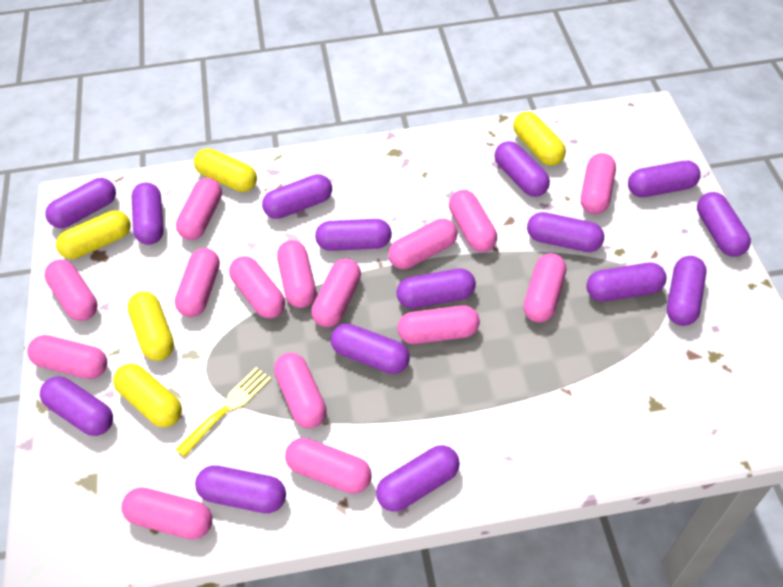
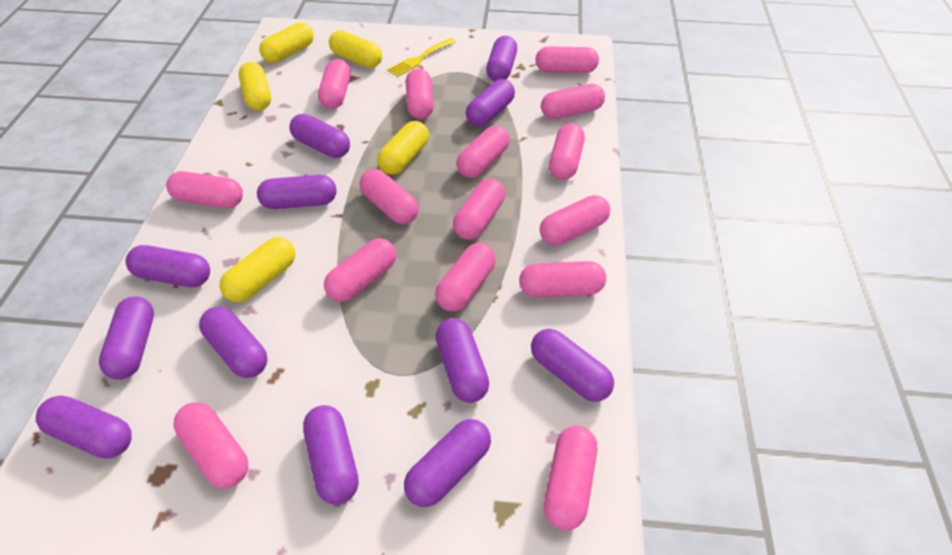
purple capsule: 15 -> 12

